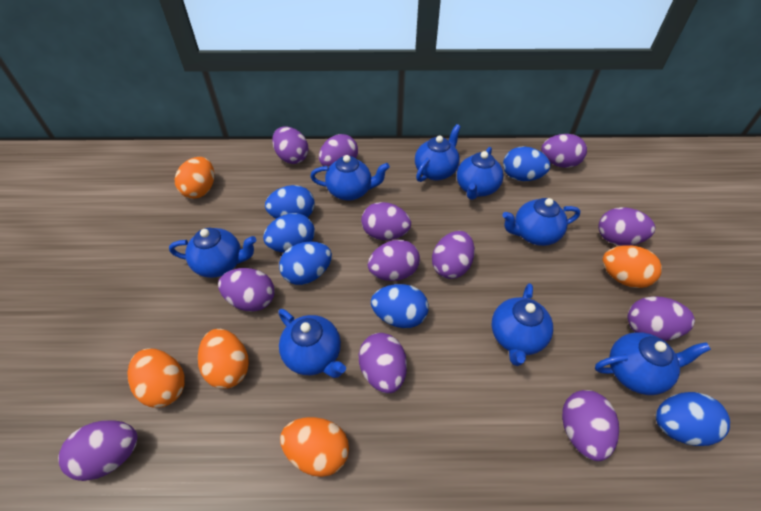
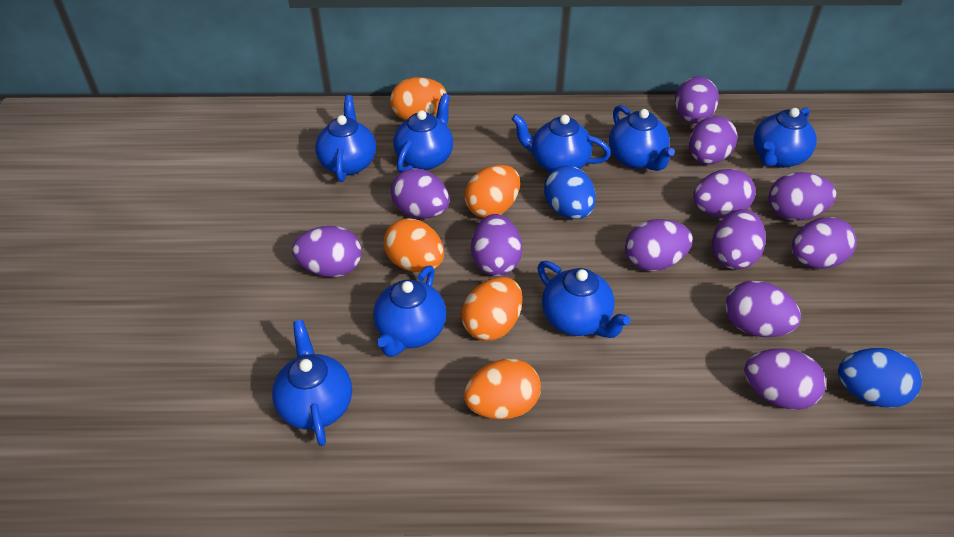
blue egg: 6 -> 2

